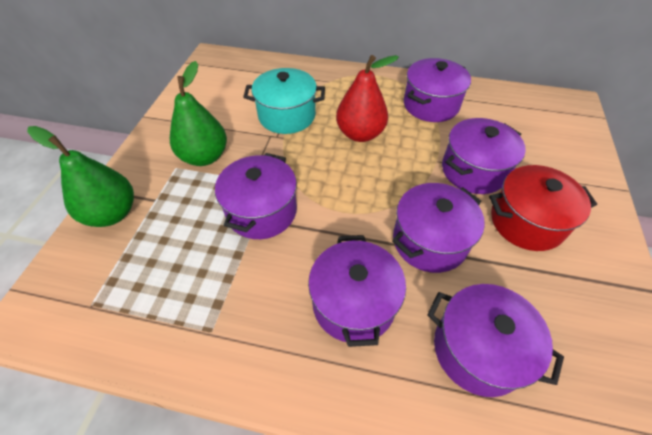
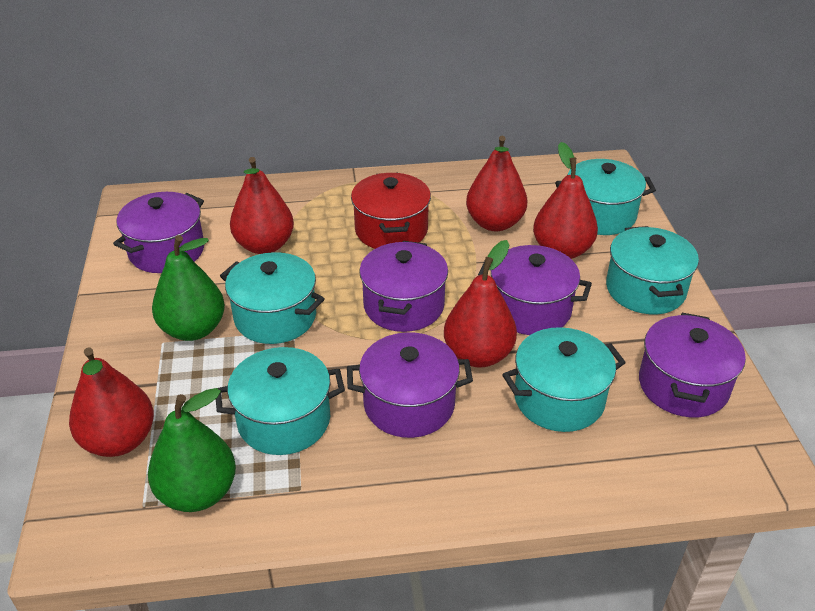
purple pot: 6 -> 5
red pear: 1 -> 5
turquoise pot: 1 -> 5

